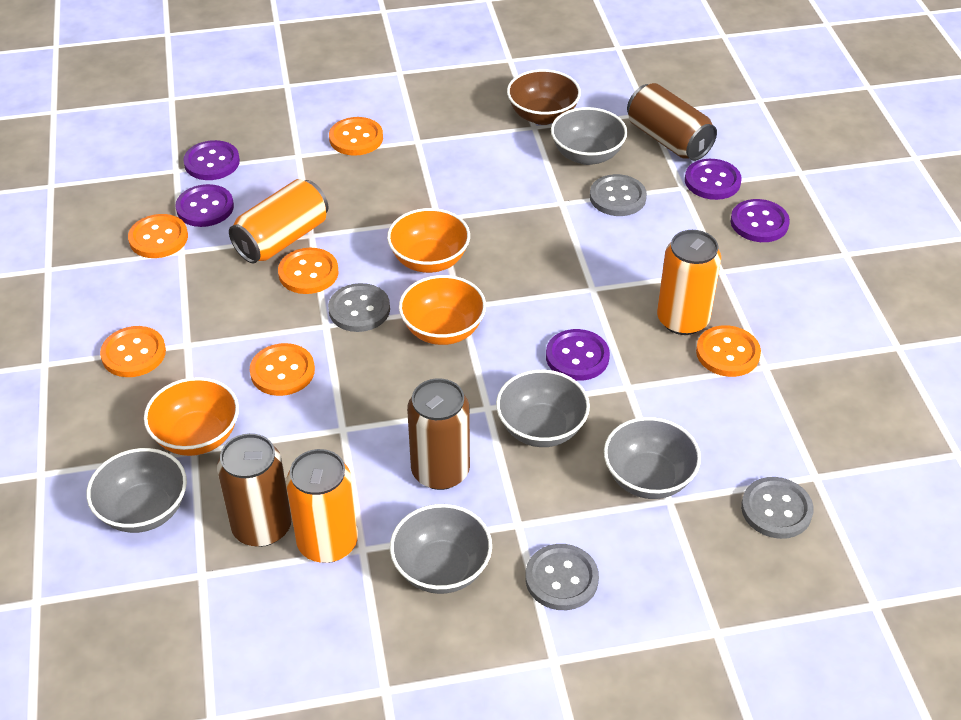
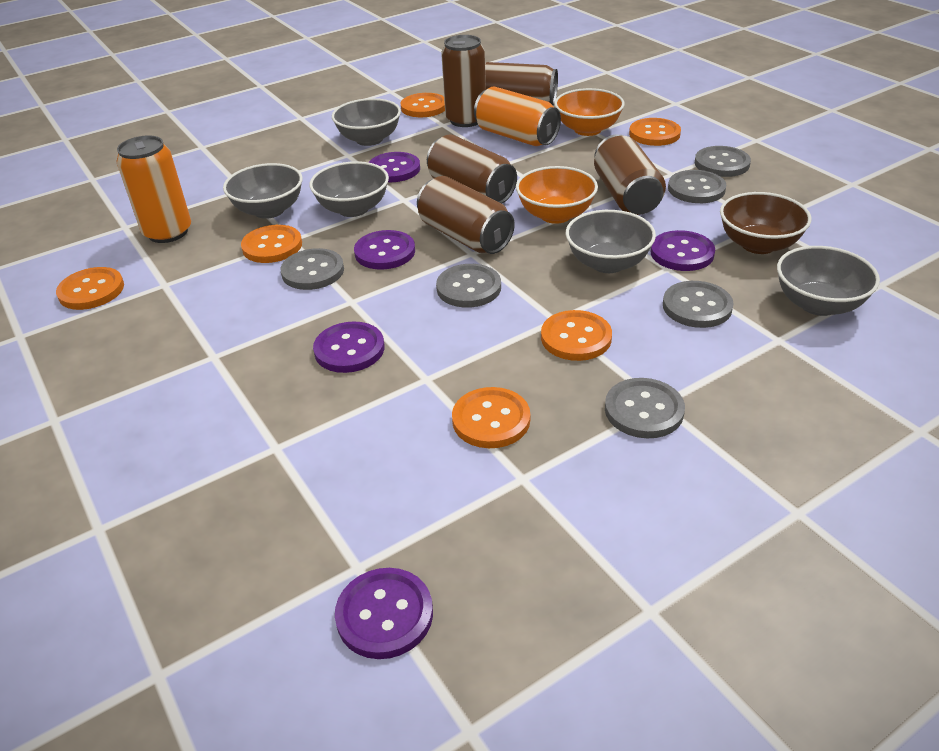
brown can: 3 -> 5
grey button: 4 -> 6
orange bowl: 3 -> 2
orange can: 3 -> 2

